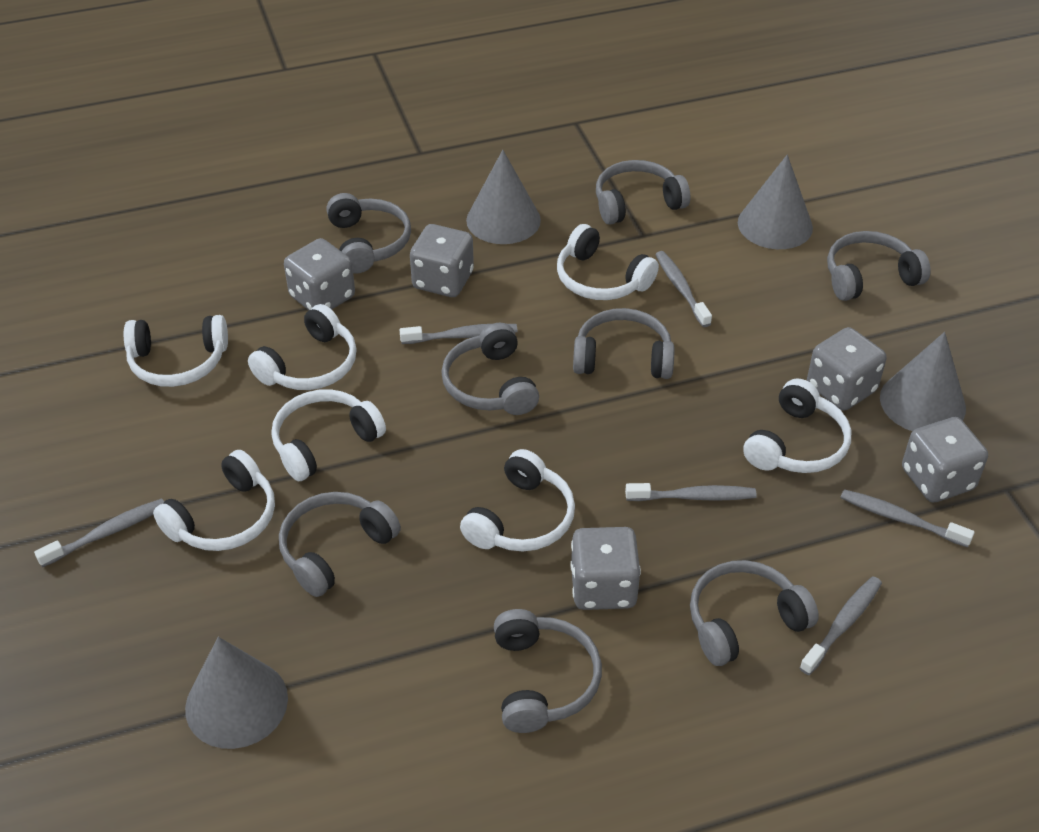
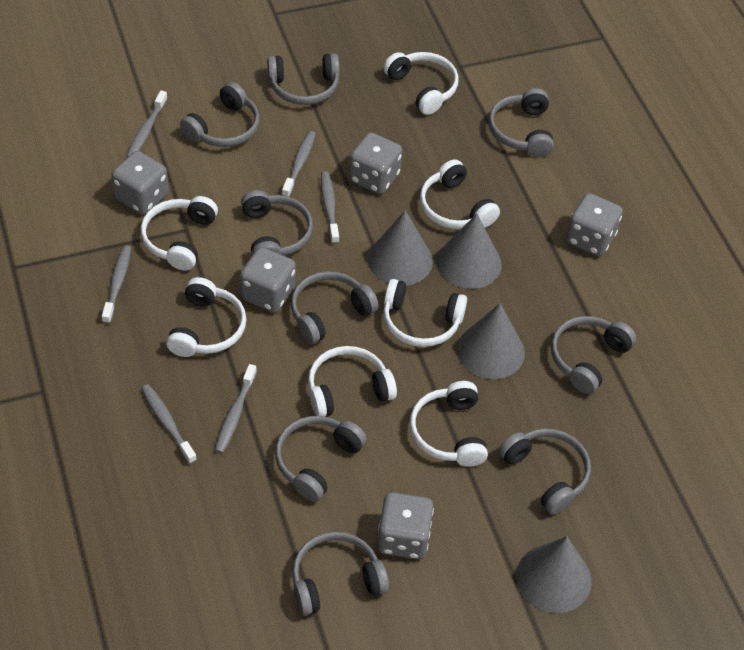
grey headphones: 8 -> 9

